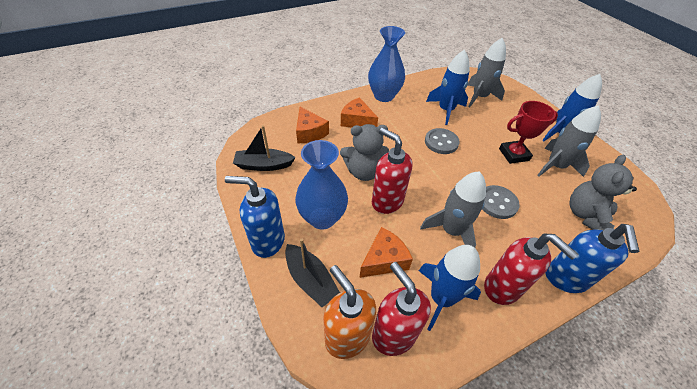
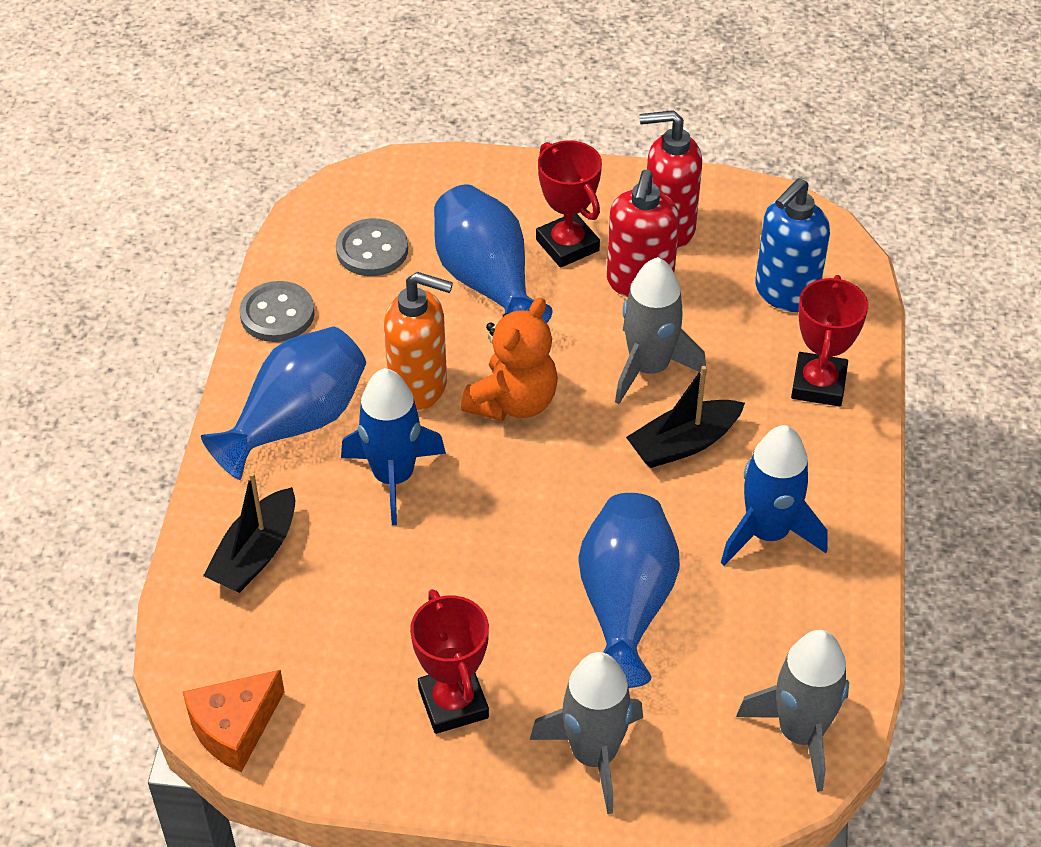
blue rocket: 3 -> 2
blue soap dispenser: 2 -> 1
blue vase: 2 -> 3
grey teddy bear: 2 -> 0
orange cheese: 3 -> 1
orange teddy bear: 0 -> 1
red soap dispenser: 3 -> 2
red trophy: 1 -> 3

